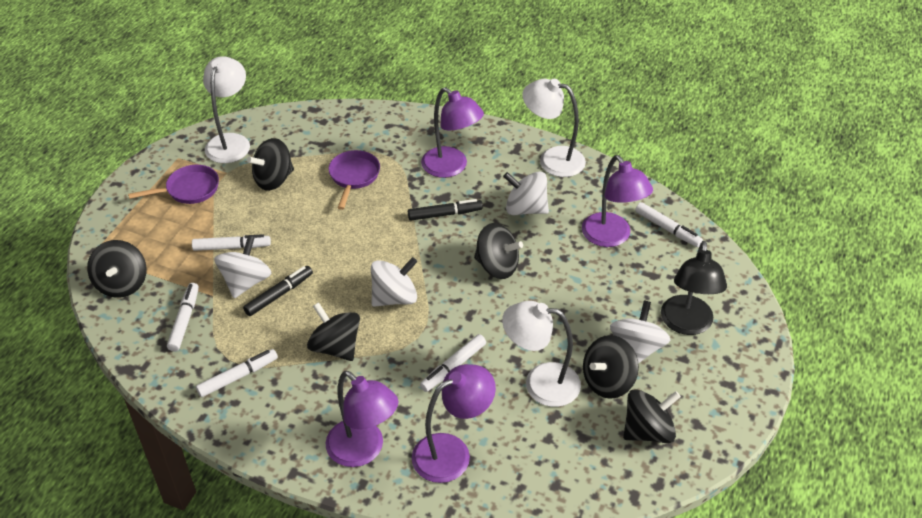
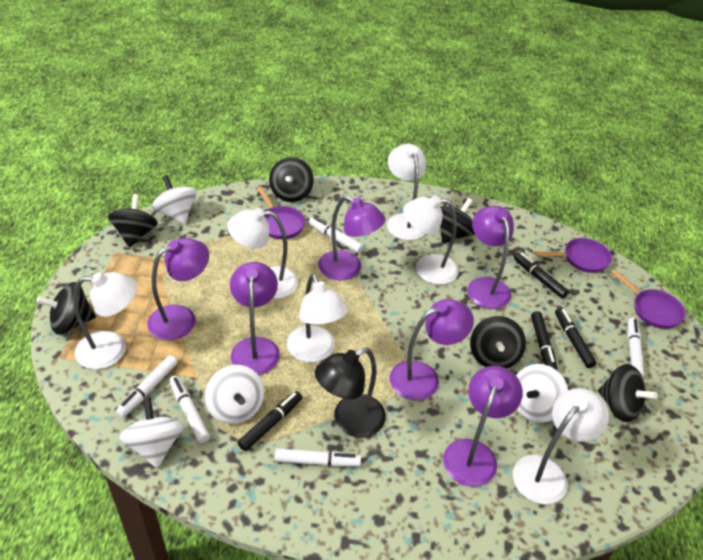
black marker: 2 -> 4
purple lamp: 4 -> 6
purple pan: 2 -> 3
white lamp: 3 -> 6

